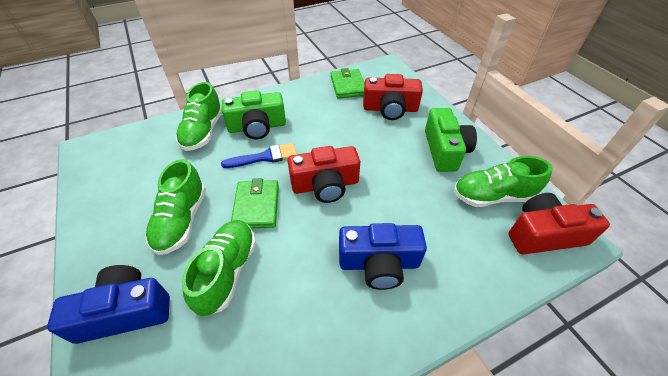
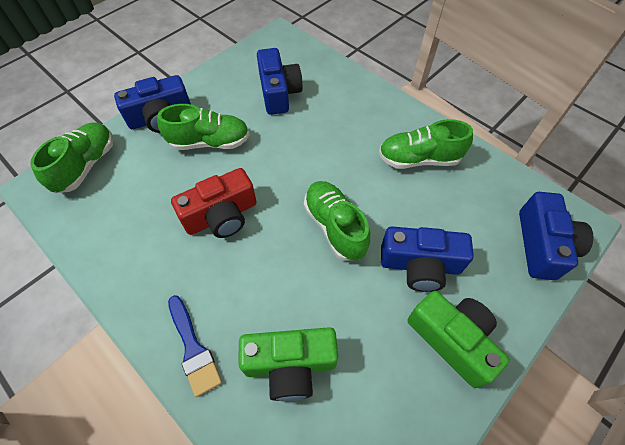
blue camera: 2 -> 4
green wallet: 2 -> 0
red camera: 3 -> 1

